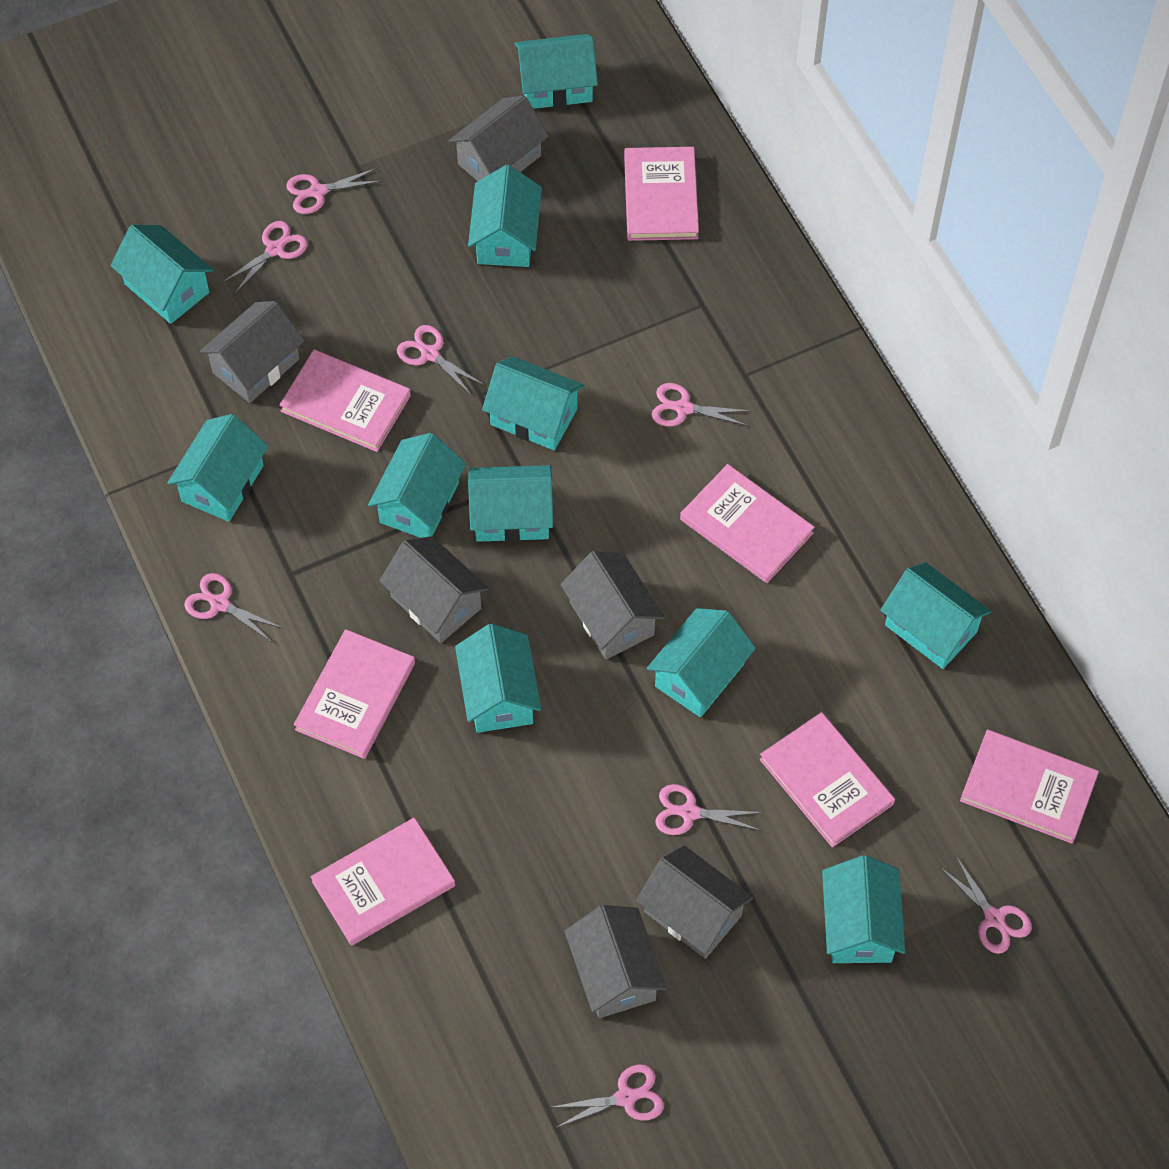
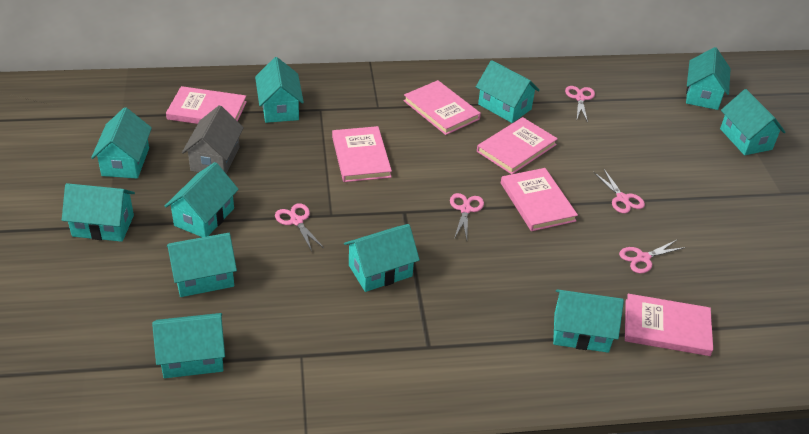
grey house: 6 -> 1
pink book: 7 -> 6
pink scissors: 8 -> 5

